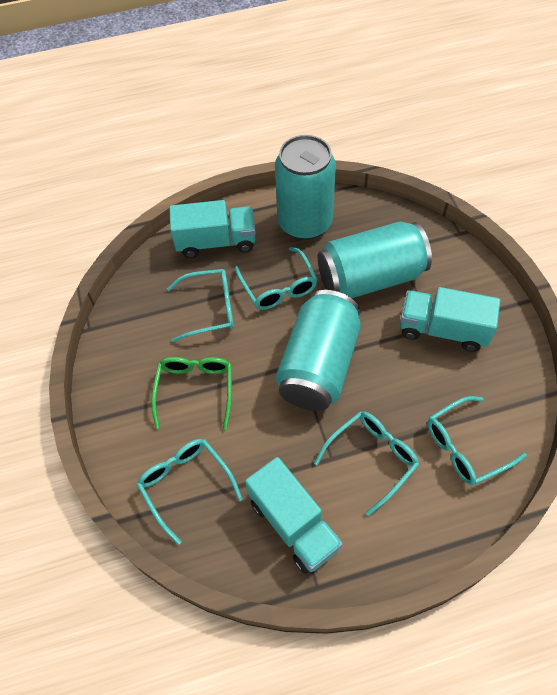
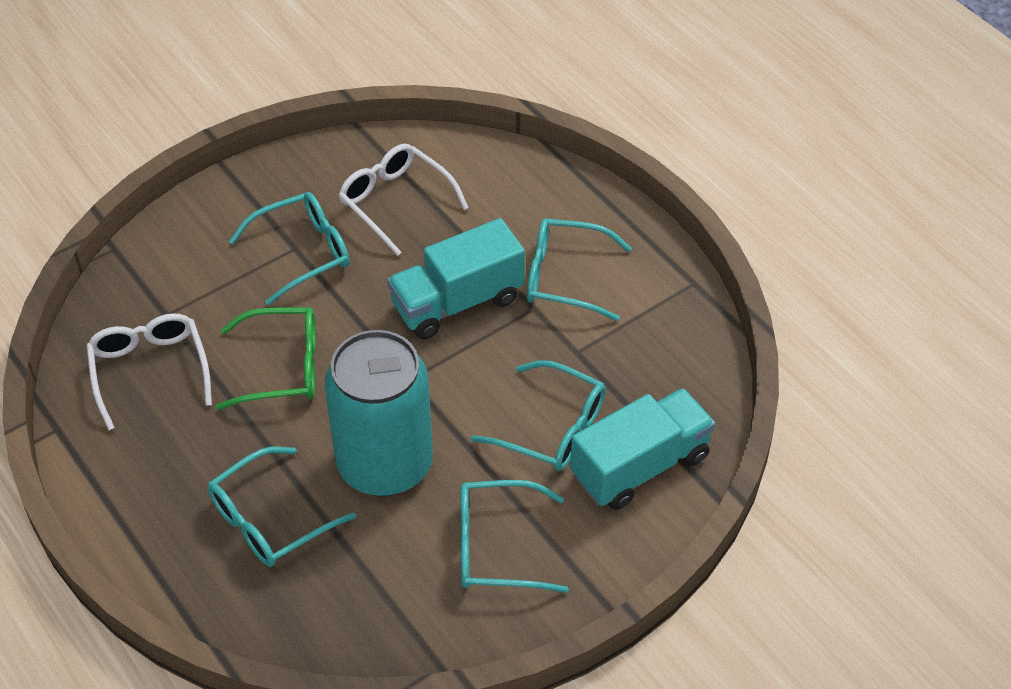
turquoise can: 3 -> 1
turquoise truck: 3 -> 2
white glasses: 0 -> 2

